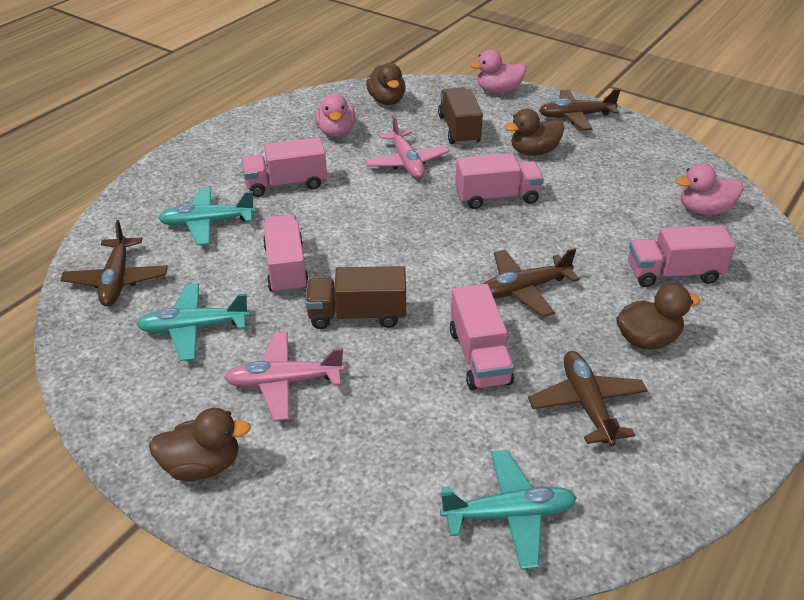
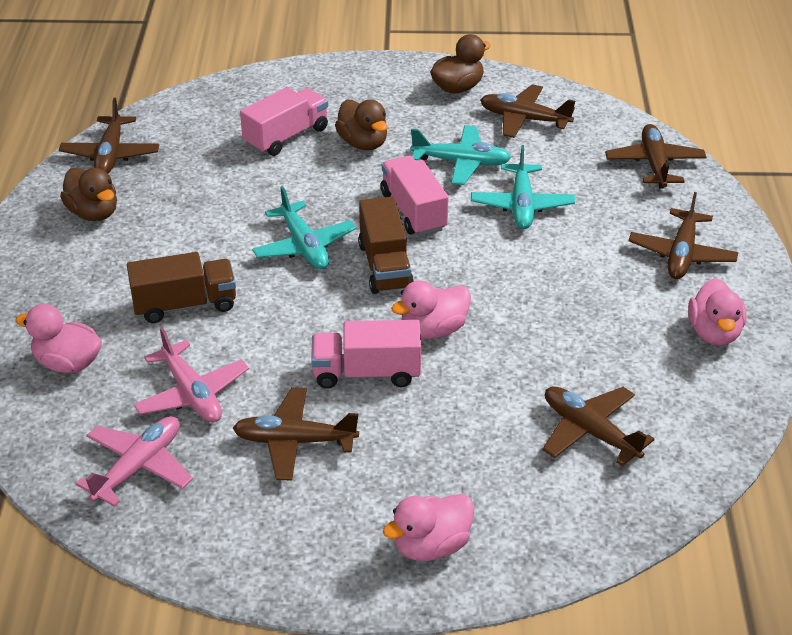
brown duck: 4 -> 3
brown plane: 4 -> 6
pink duck: 3 -> 4
pink truck: 5 -> 3

